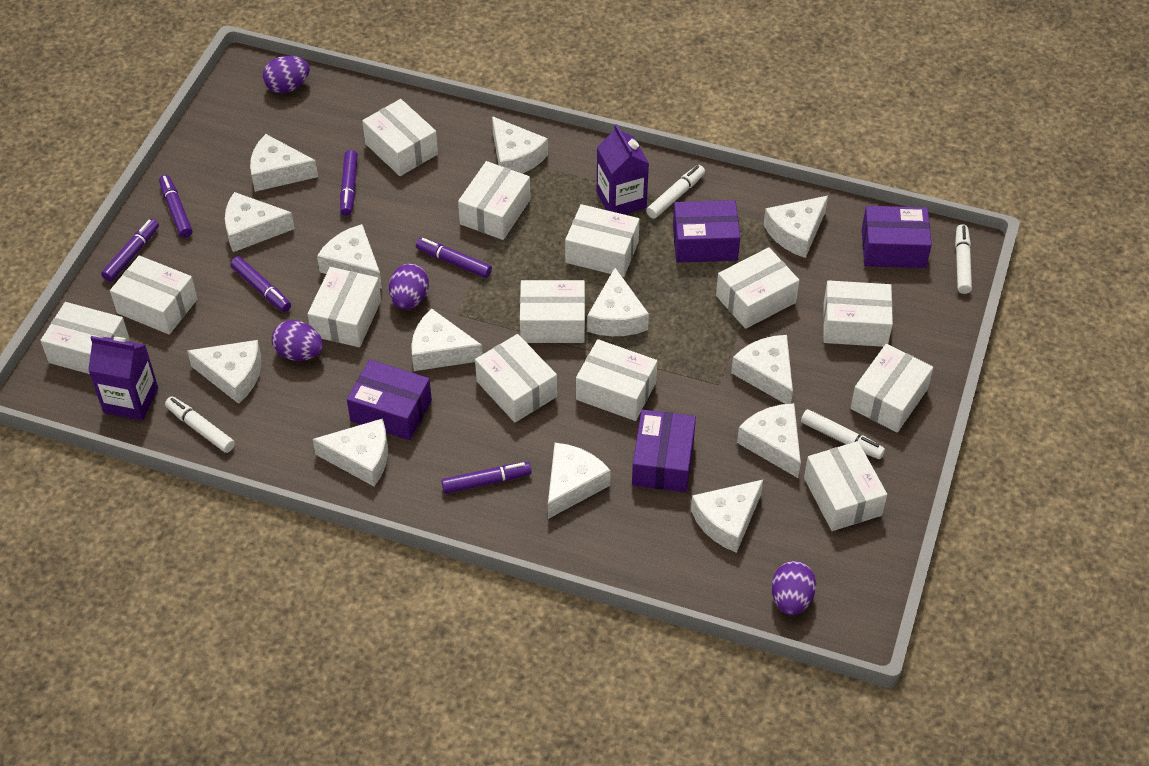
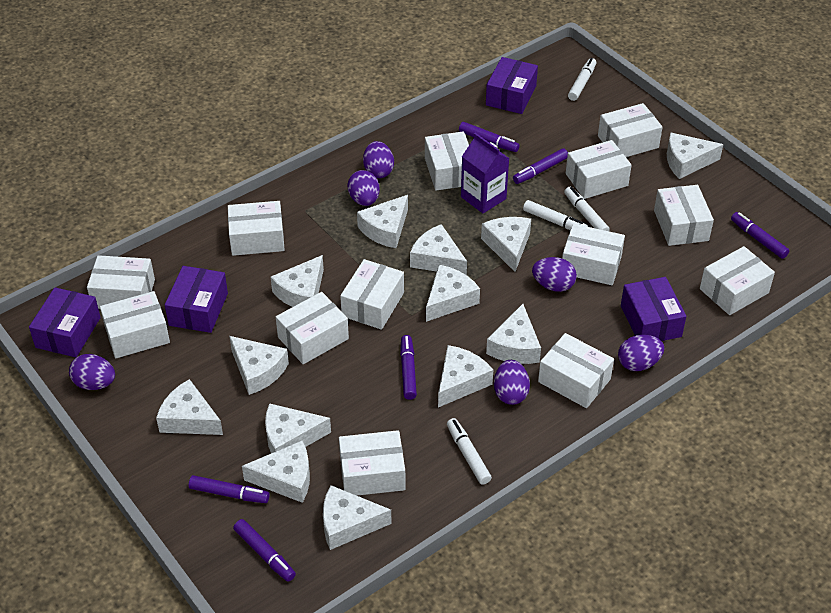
purple carton: 2 -> 1
purple egg: 4 -> 6

